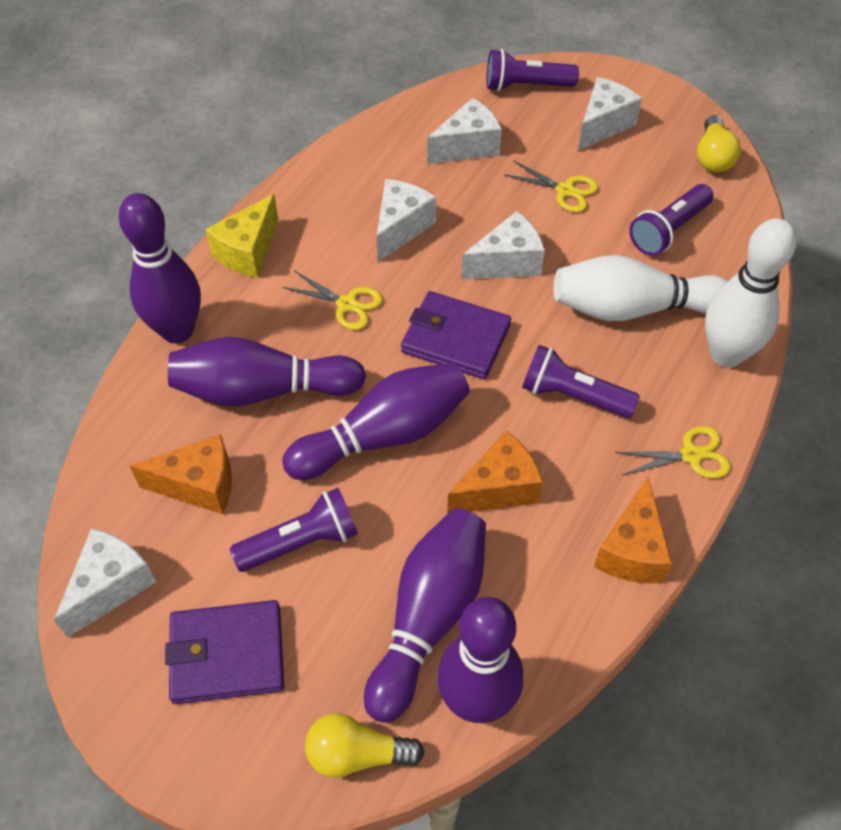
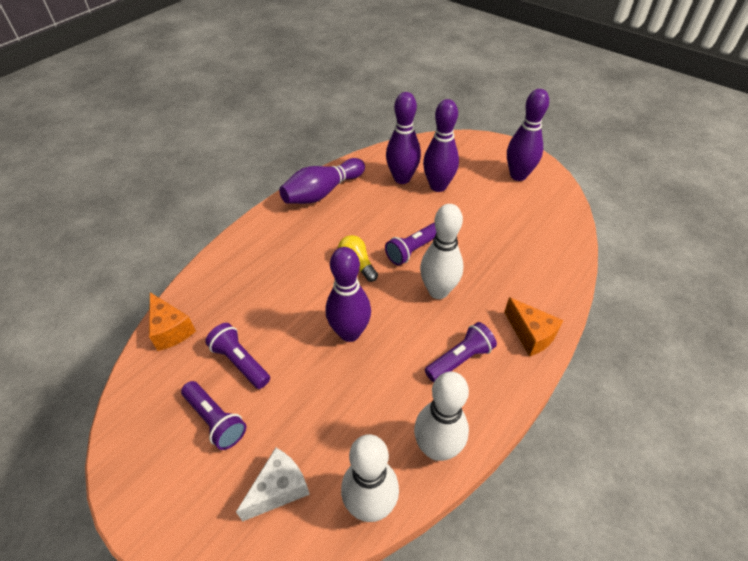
orange cheese: 3 -> 2
purple wallet: 2 -> 0
white bowling pin: 2 -> 3
white cheese: 5 -> 1
yellow cheese: 1 -> 0
yellow light bulb: 2 -> 1
yellow scissors: 3 -> 0

